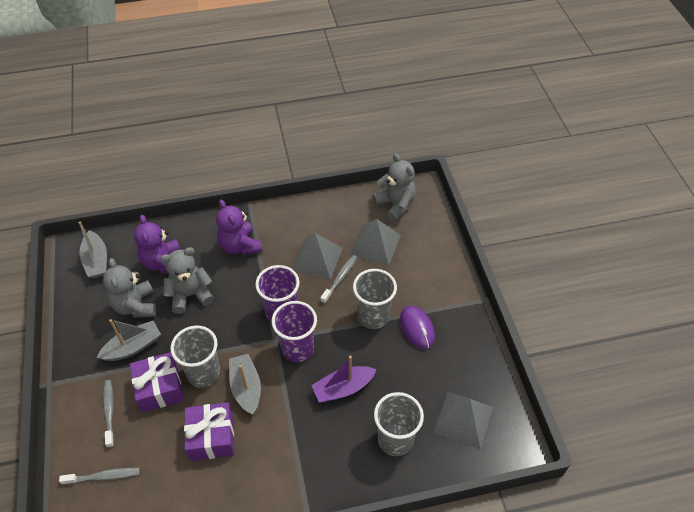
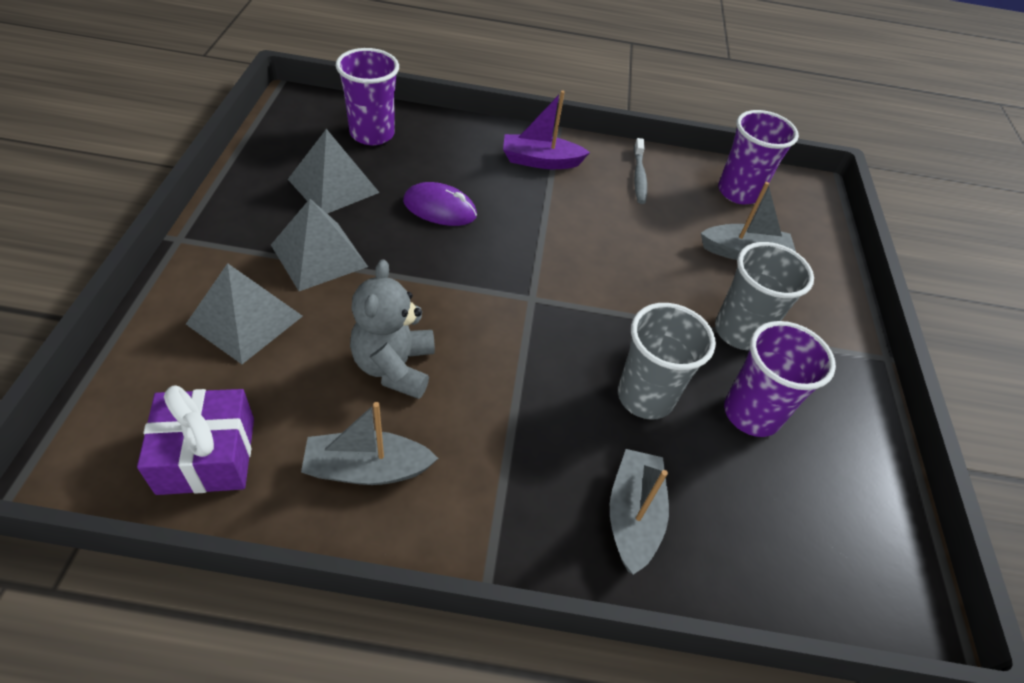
grey cup: 3 -> 2
grey teddy bear: 3 -> 1
grey toothbrush: 3 -> 1
purple cup: 2 -> 3
purple gift: 2 -> 1
purple teddy bear: 2 -> 0

